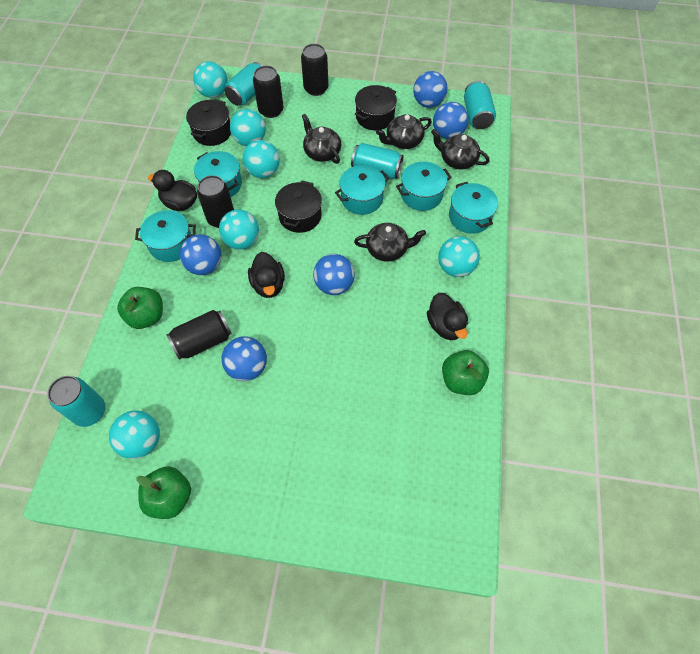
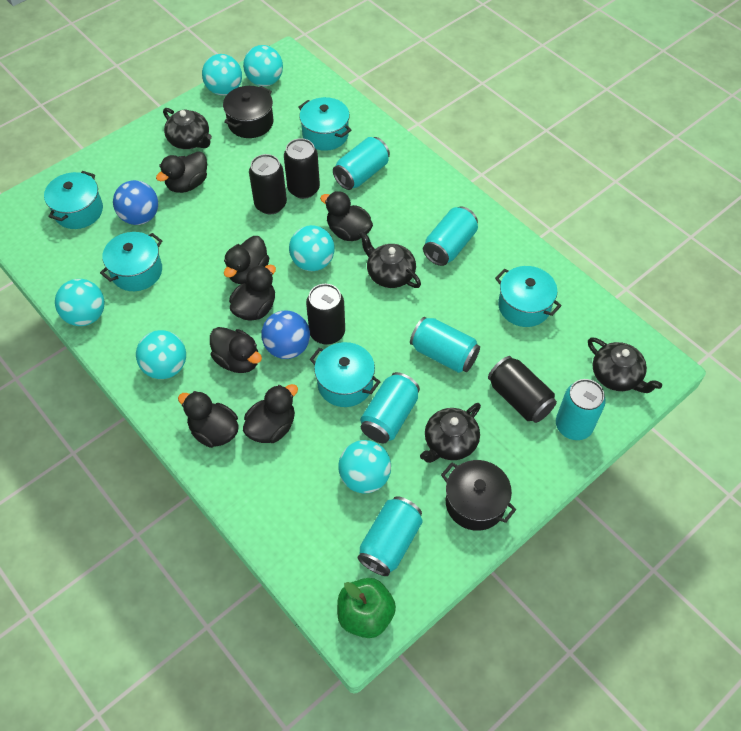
black duck: 3 -> 7
black pot: 3 -> 2
blue ball: 5 -> 2
green apple: 3 -> 1
turquoise can: 4 -> 6

